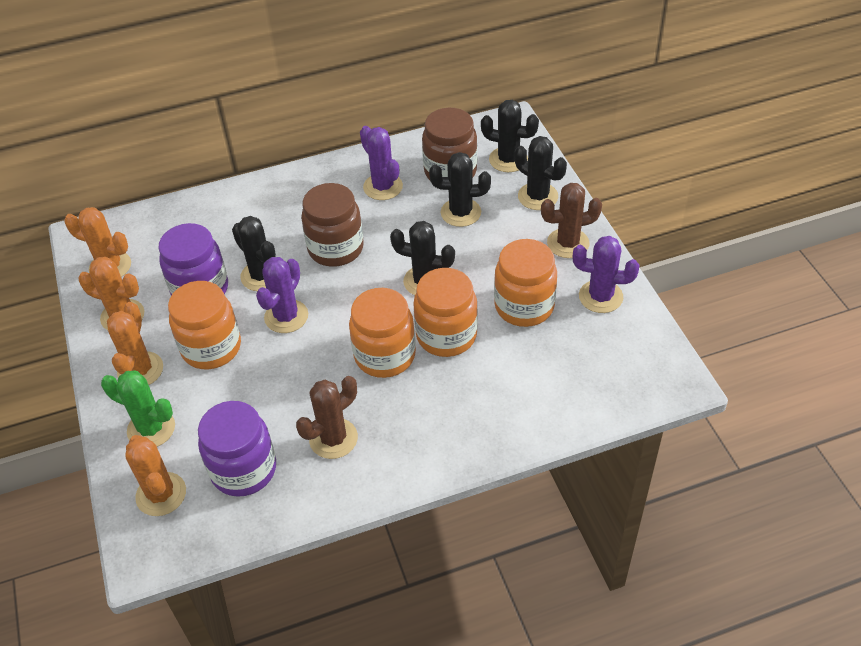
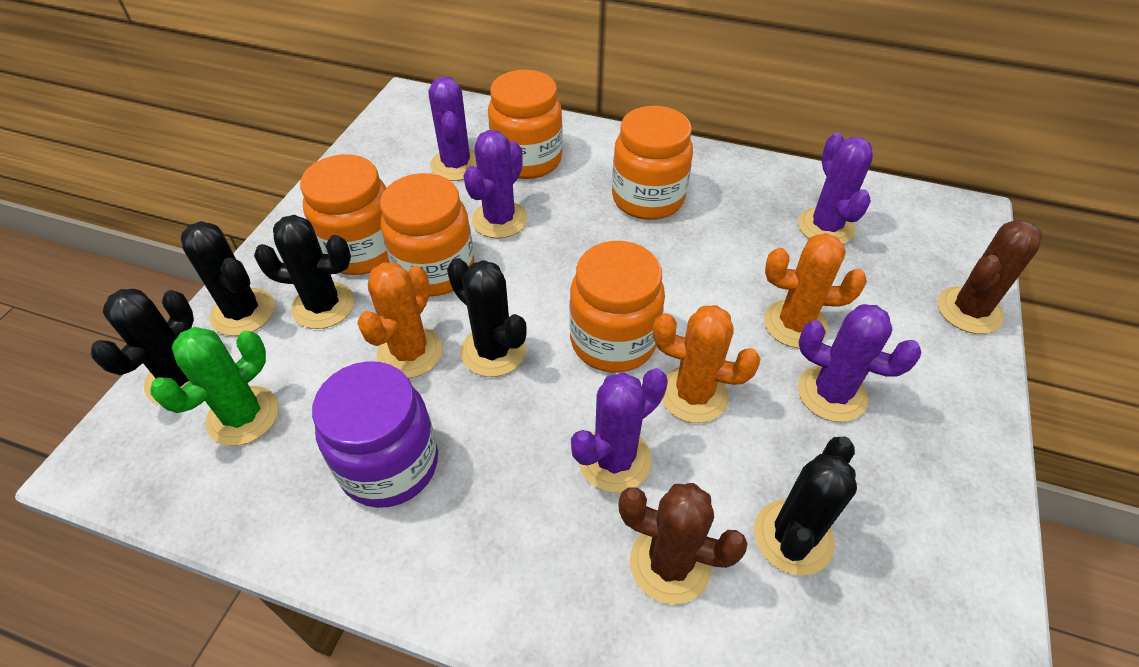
brown jar: 2 -> 0
orange cactus: 4 -> 3
orange jar: 4 -> 5
purple cactus: 3 -> 5
purple jar: 2 -> 1

